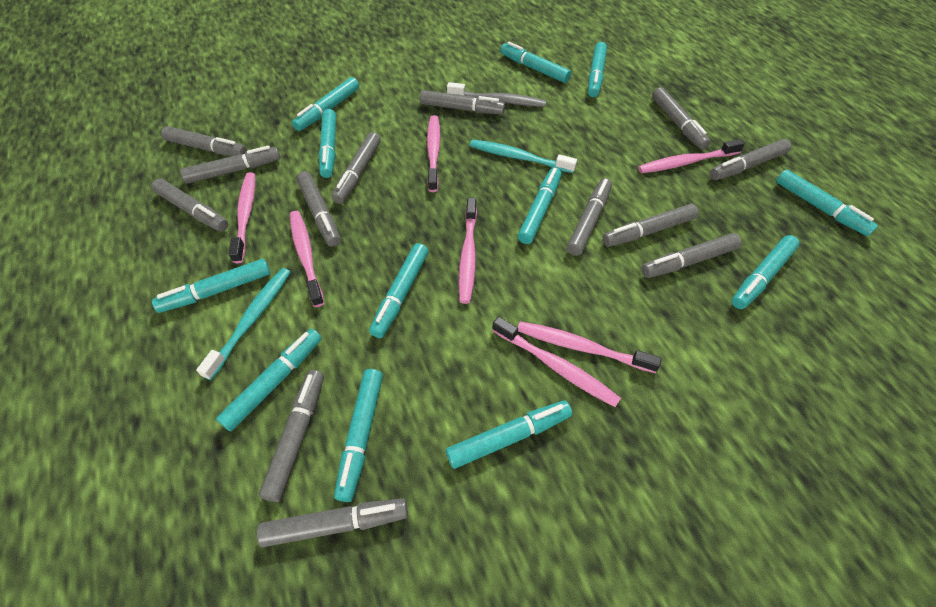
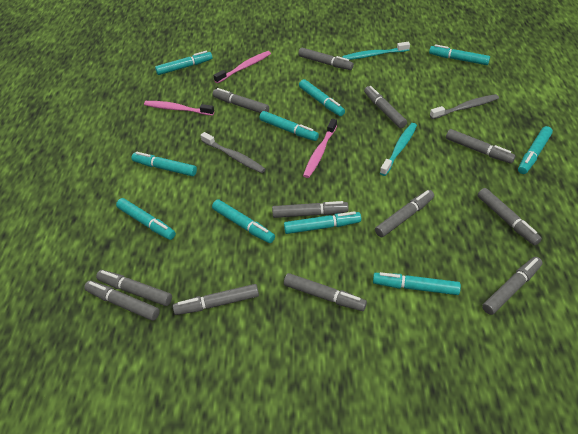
grey marker: 13 -> 12
grey toothbrush: 1 -> 2
pink toothbrush: 7 -> 3
turquoise marker: 12 -> 10

